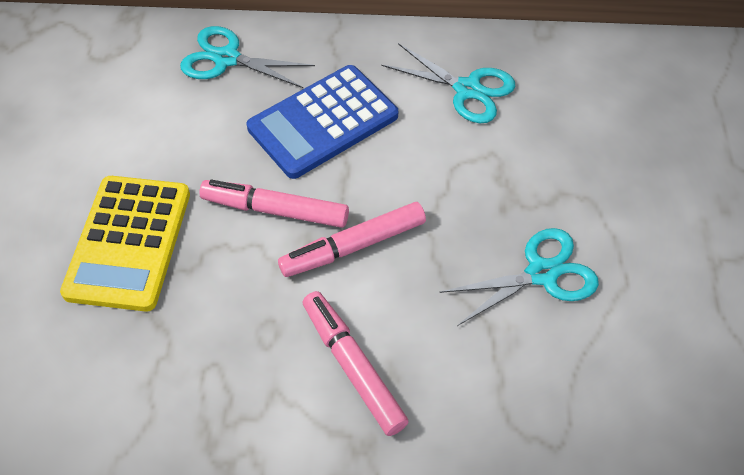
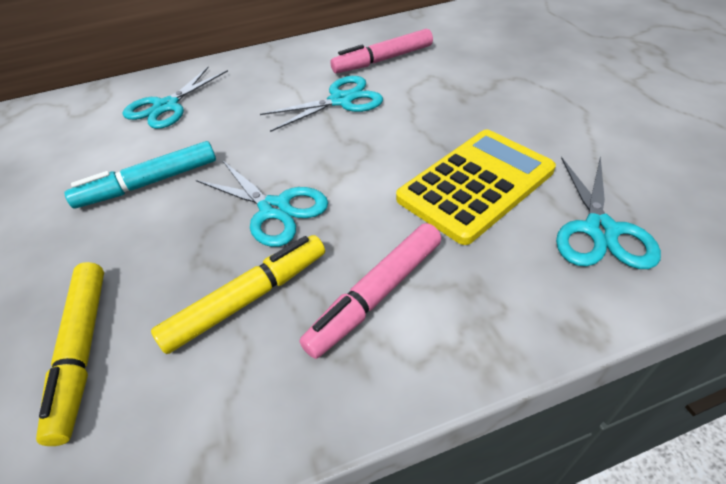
blue calculator: 1 -> 0
pink marker: 3 -> 2
turquoise marker: 0 -> 1
turquoise scissors: 3 -> 4
yellow marker: 0 -> 2

